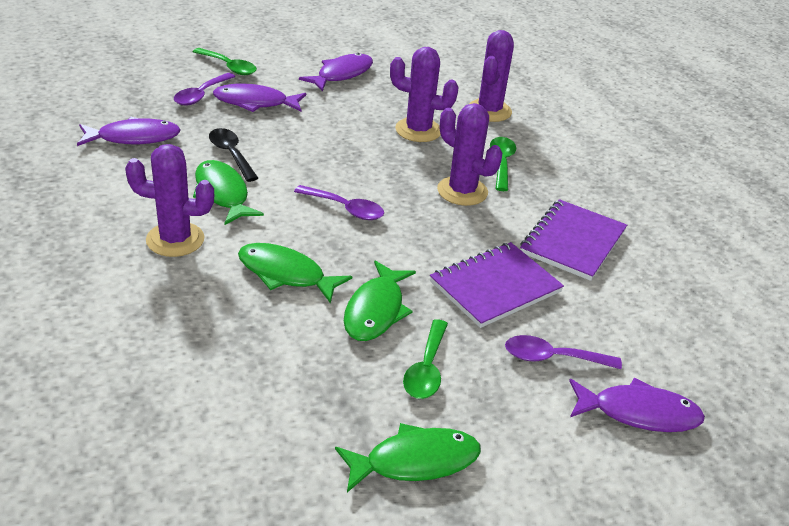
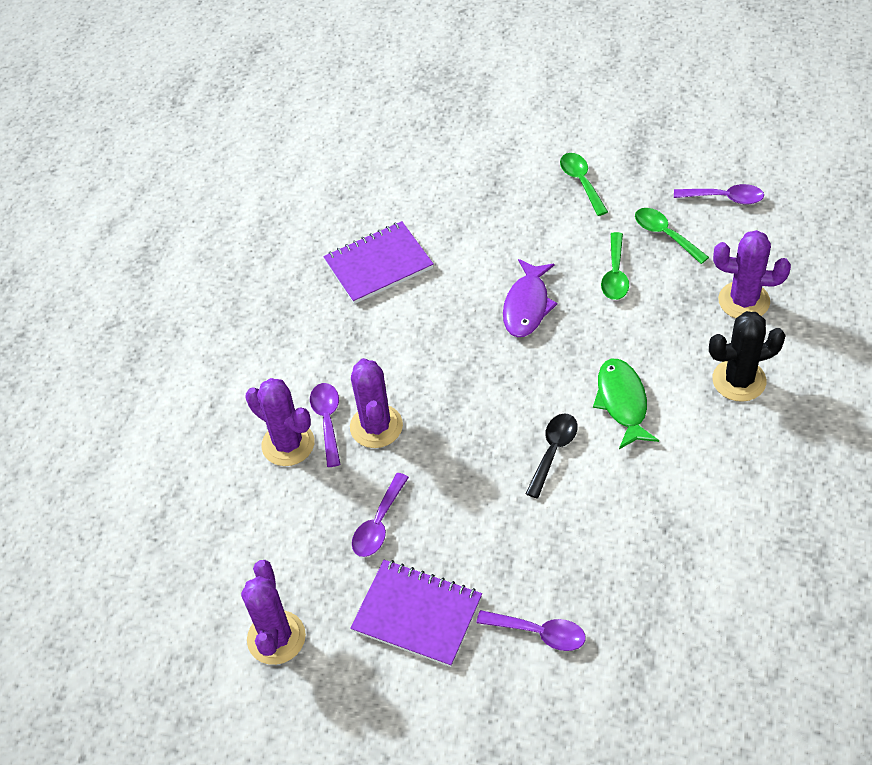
black cactus: 0 -> 1
green fish: 4 -> 1
purple fish: 4 -> 1
purple spoon: 3 -> 4

